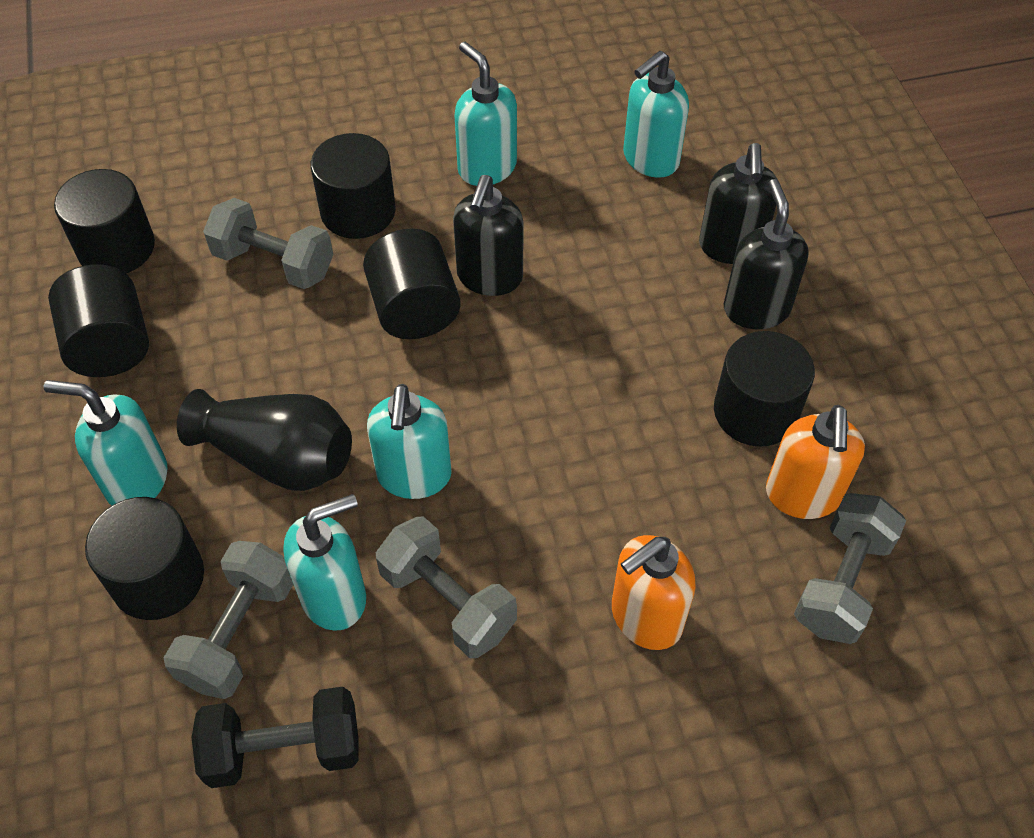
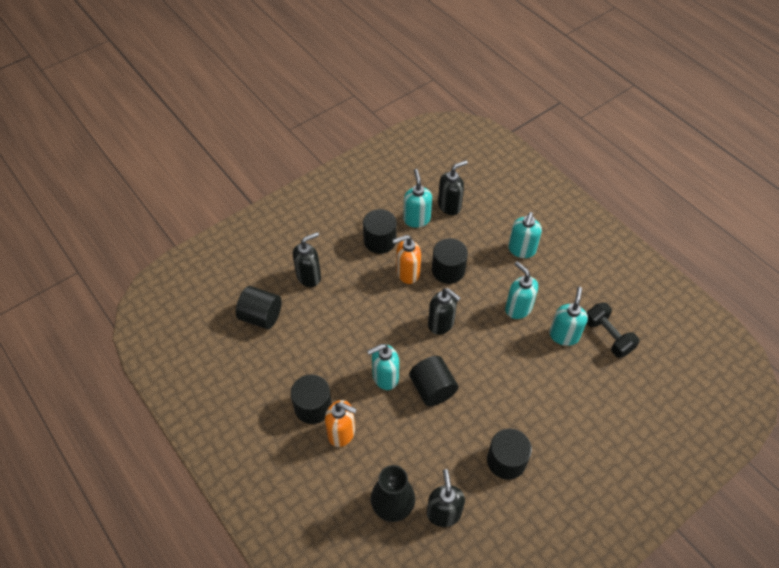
black soap dispenser: 3 -> 4
grey dumbbell: 4 -> 0

